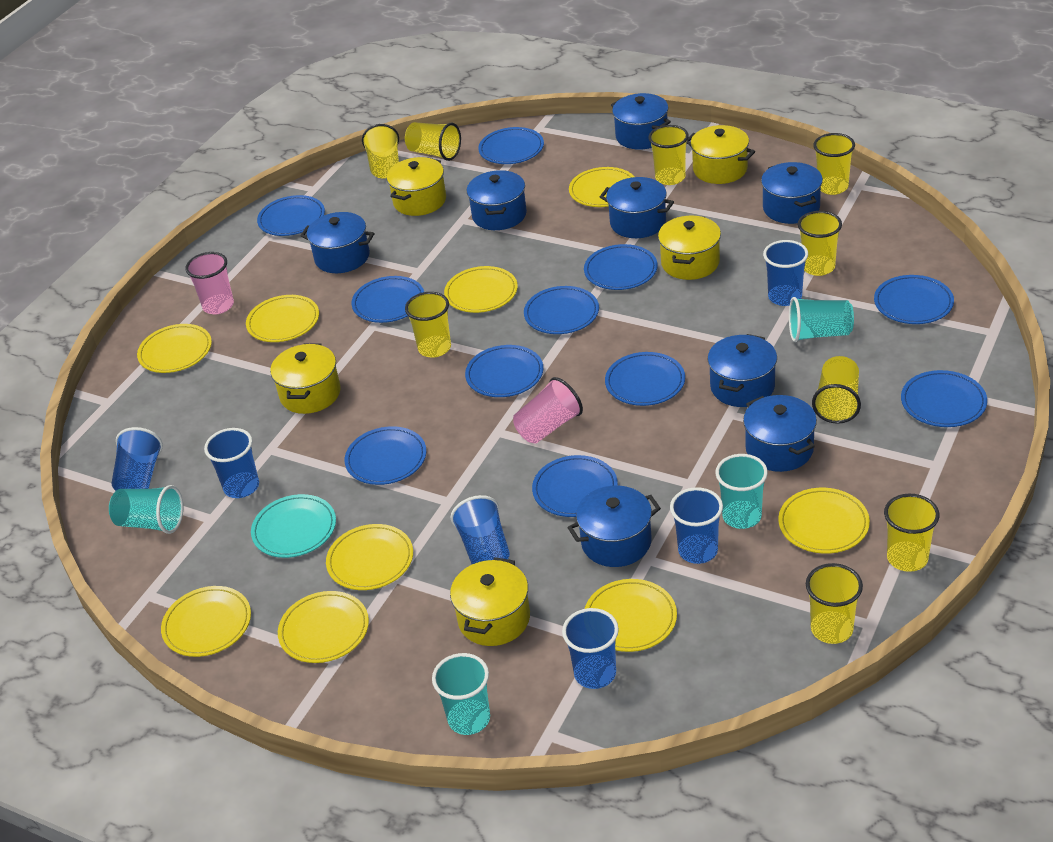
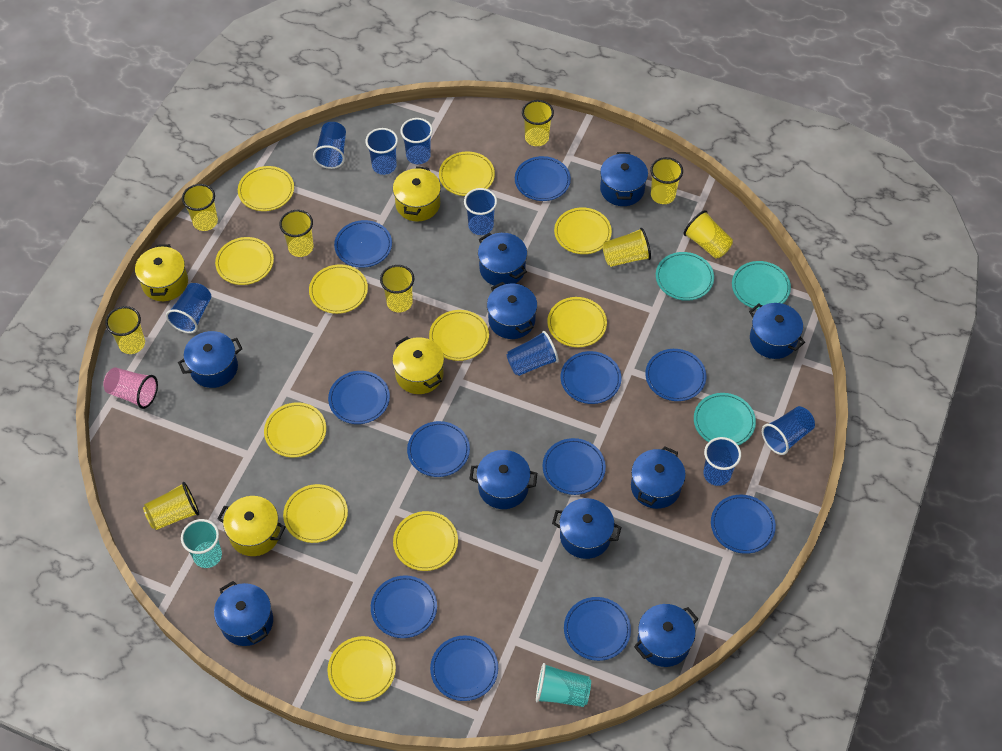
blue cup: 6 -> 8
blue pot: 8 -> 10
pink cup: 2 -> 1
turquoise cup: 4 -> 2
turquoise plate: 1 -> 3
yellow plate: 9 -> 11
yellow pot: 5 -> 4

